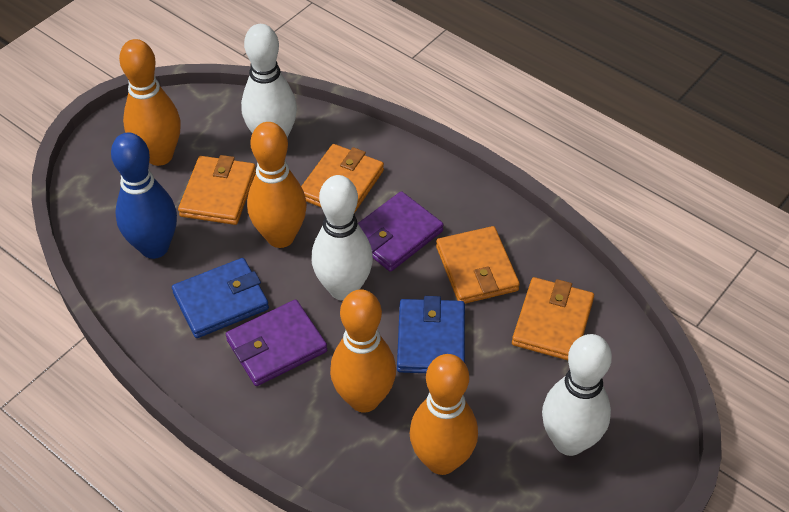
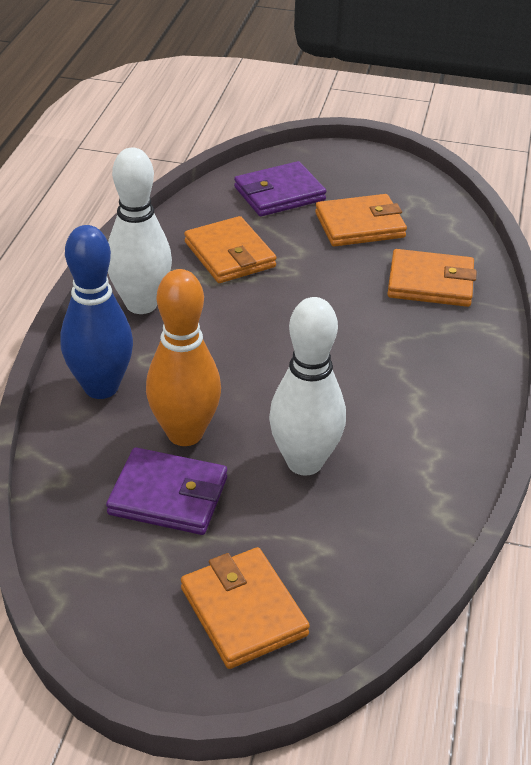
blue wallet: 2 -> 0
orange bowling pin: 4 -> 1
white bowling pin: 3 -> 2

